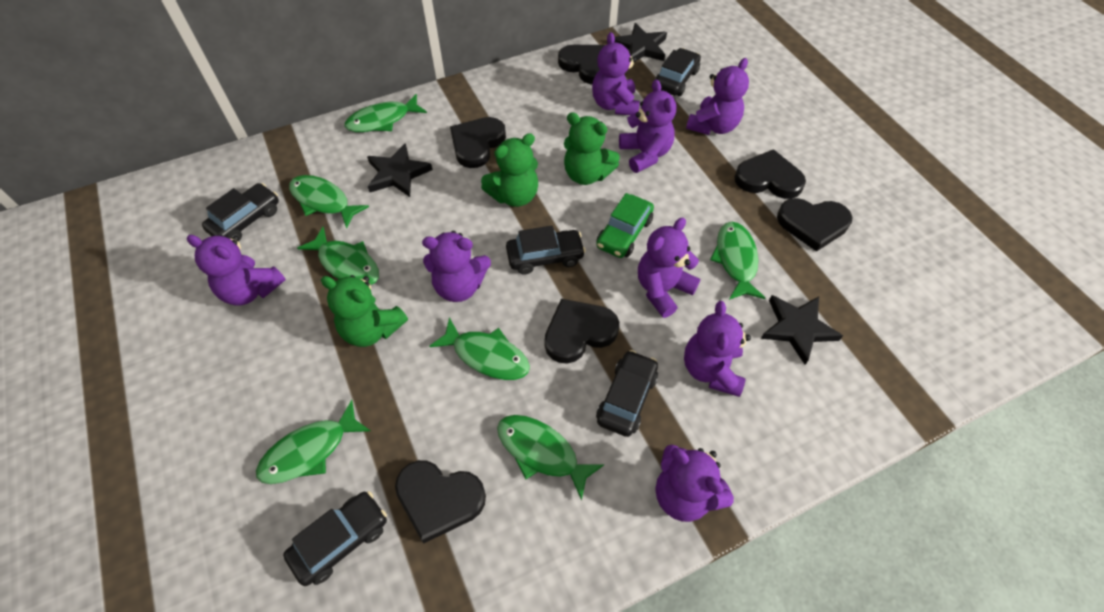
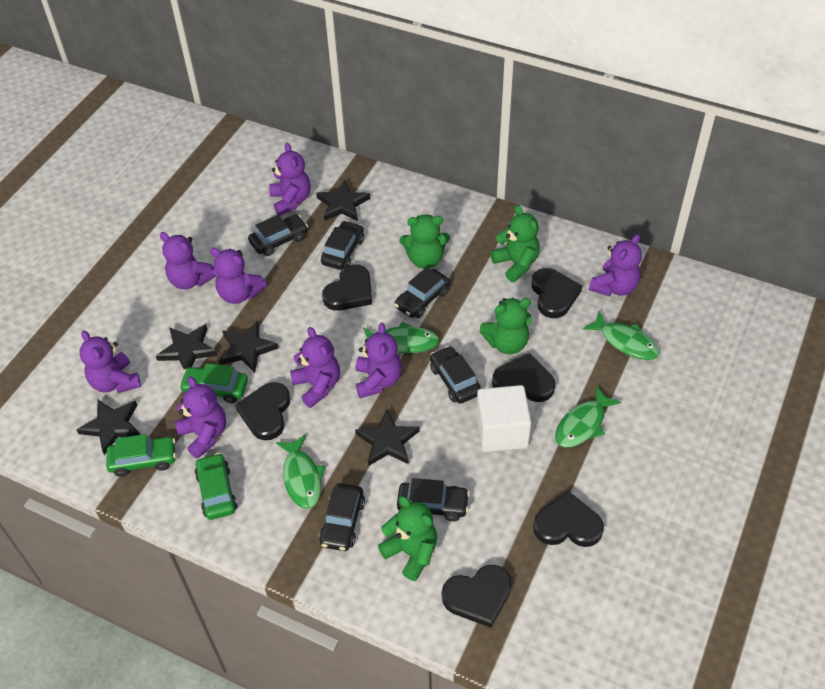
black car: 5 -> 6
black star: 3 -> 5
green car: 1 -> 3
green fish: 7 -> 4
green teddy bear: 3 -> 4
white cube: 0 -> 1

